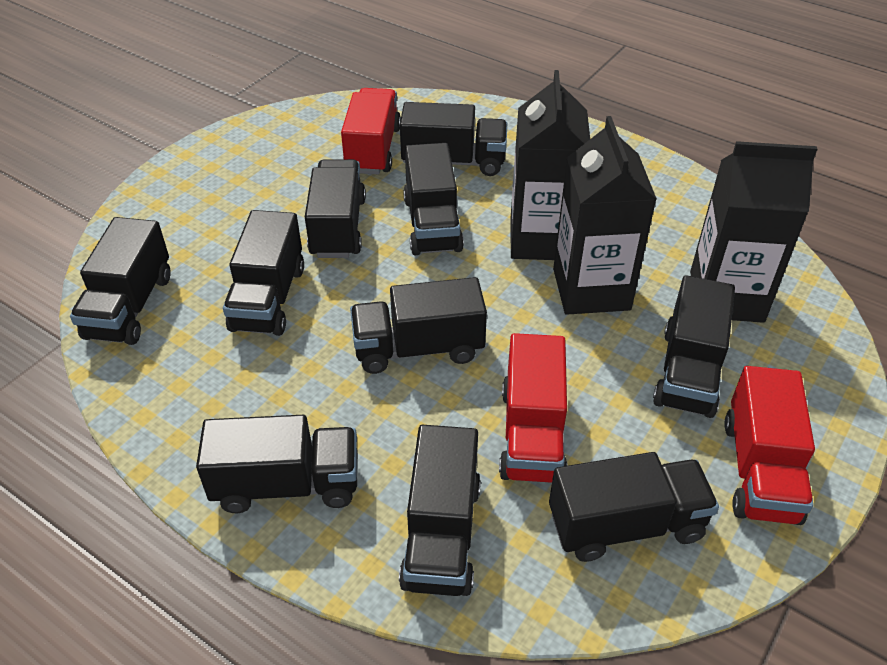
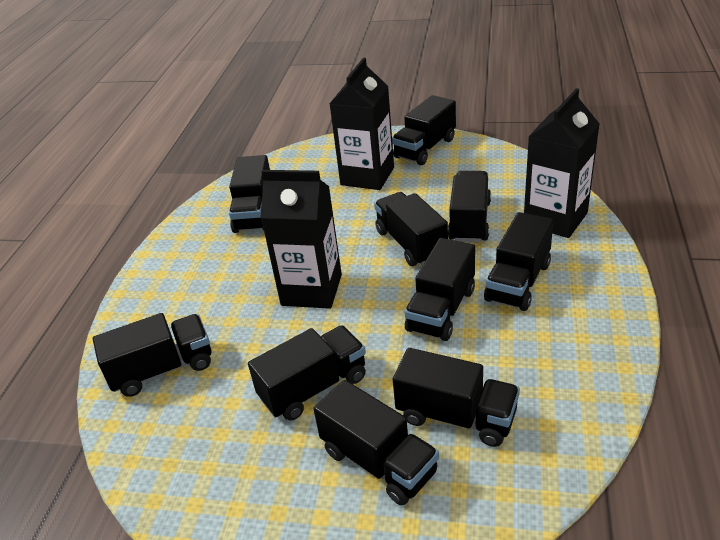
red truck: 3 -> 0

